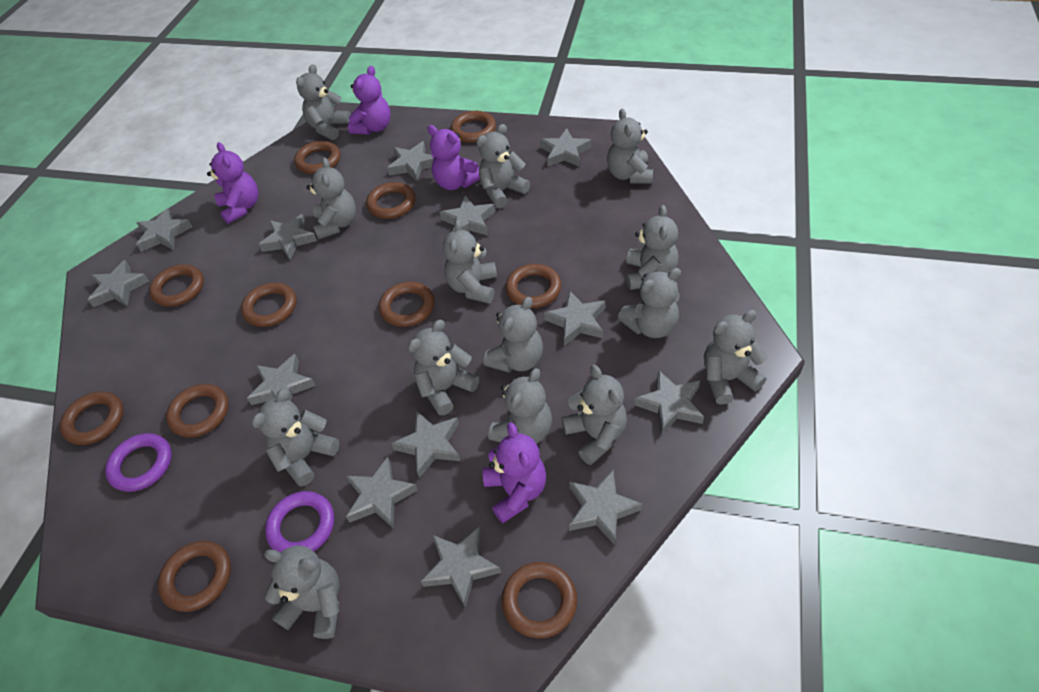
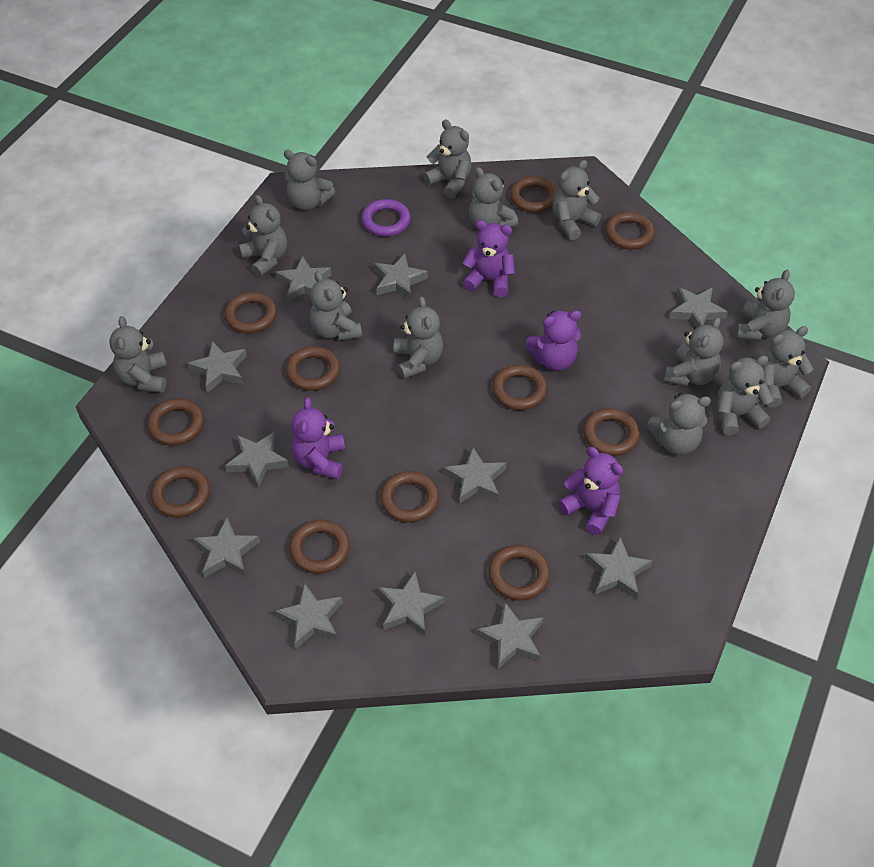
grey star: 13 -> 11
grey teddy bear: 14 -> 13
purple ring: 2 -> 1

